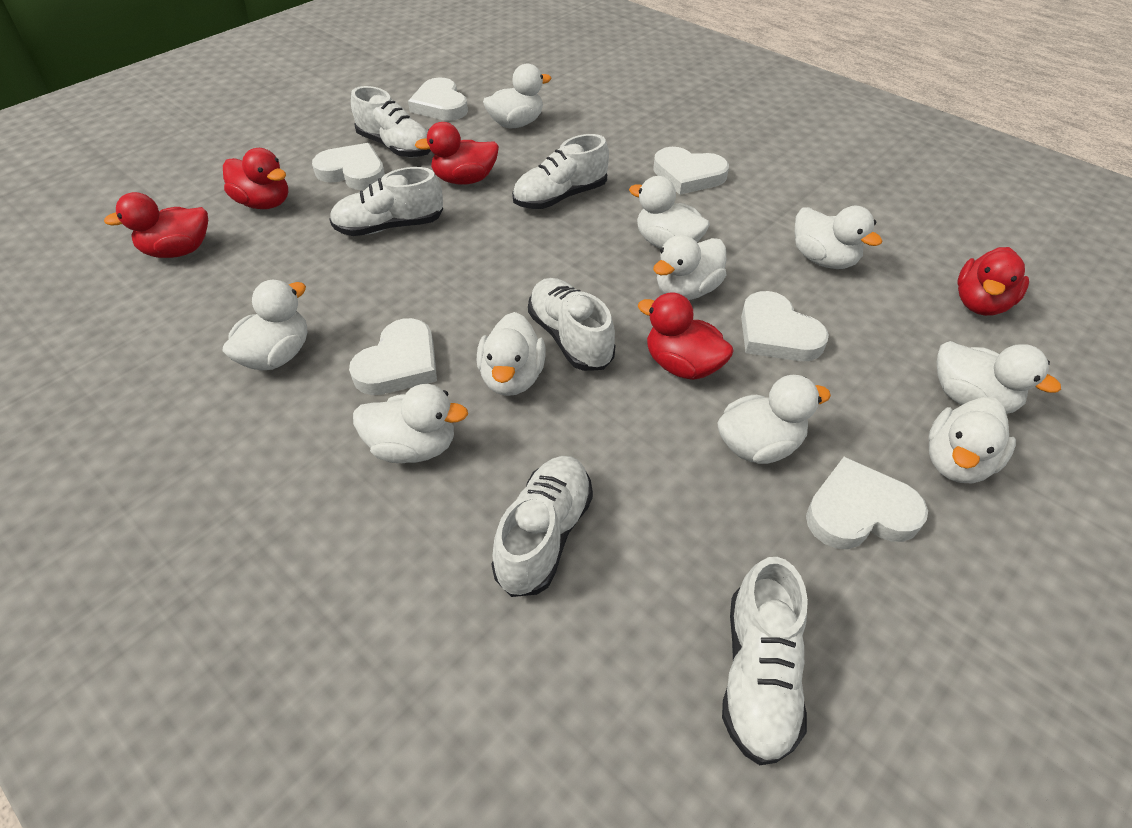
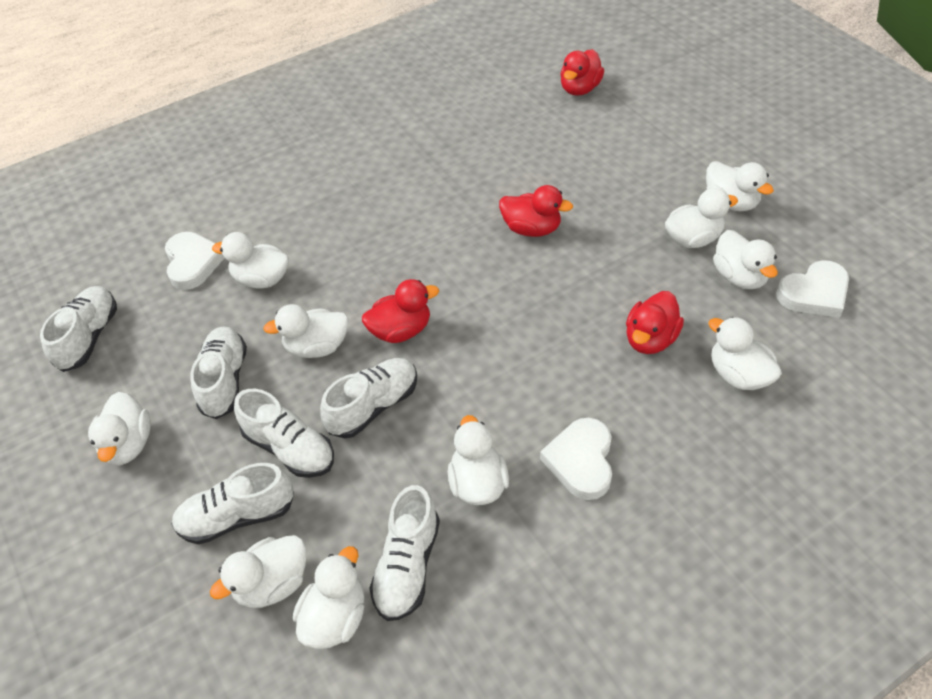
red duck: 5 -> 4
white heart: 6 -> 3

